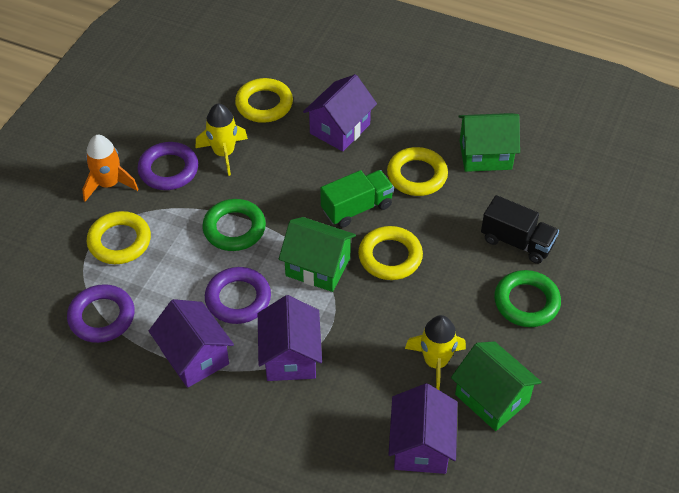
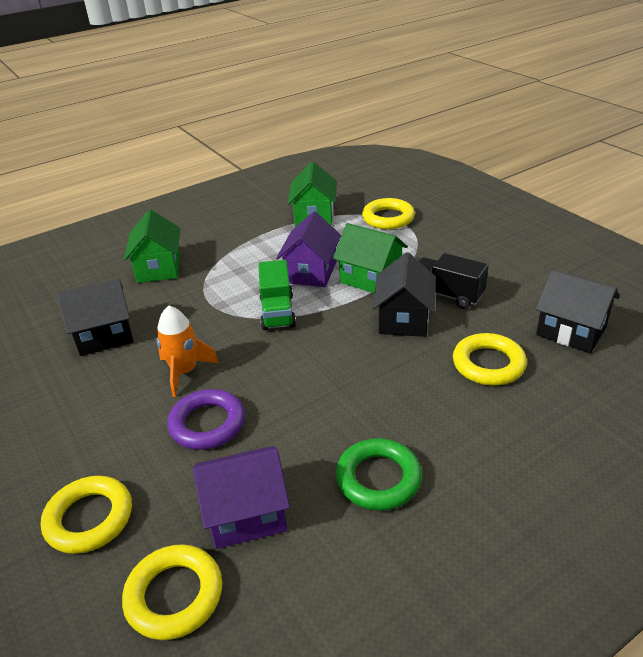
black house: 0 -> 3
green ring: 2 -> 1
purple house: 4 -> 2
purple ring: 3 -> 1
yellow rocket: 2 -> 0

